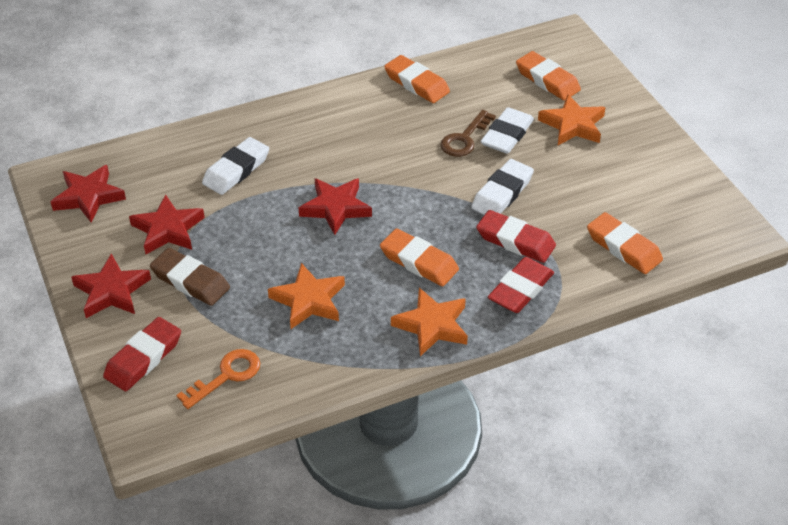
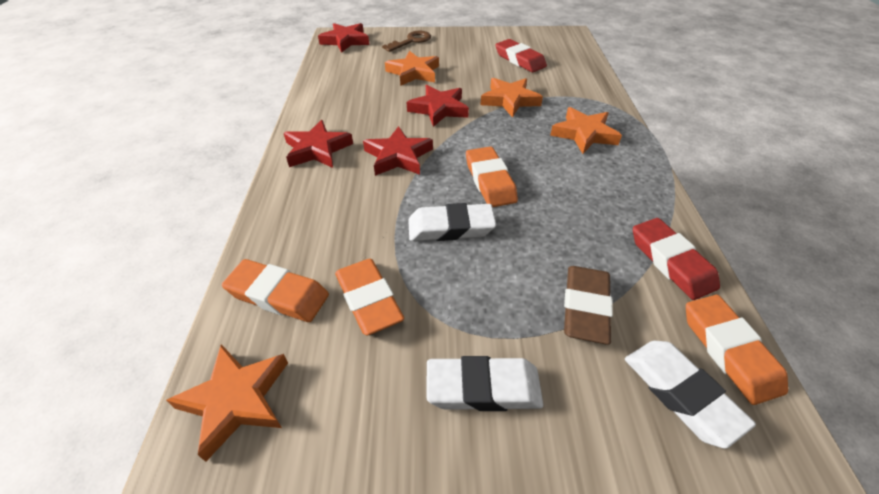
orange key: 1 -> 0
orange star: 3 -> 4
red eraser: 3 -> 2

